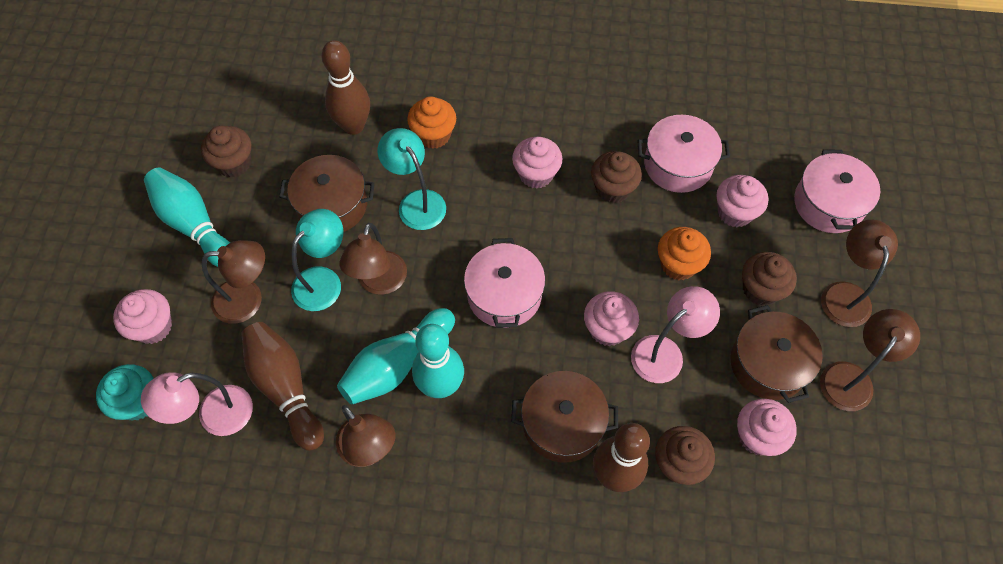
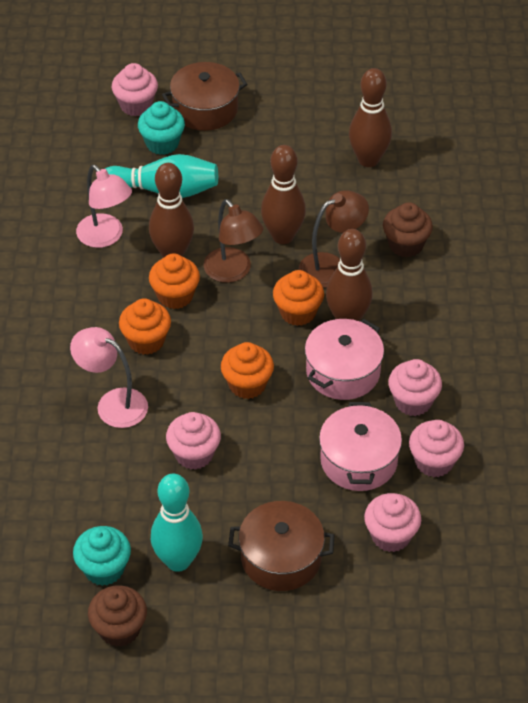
brown bowling pin: 3 -> 4
brown cupcake: 4 -> 2
brown lamp: 5 -> 2
brown pot: 3 -> 2
orange cupcake: 2 -> 4
pink pot: 3 -> 2
turquoise bowling pin: 3 -> 2
turquoise cupcake: 1 -> 2
turquoise lamp: 2 -> 0

